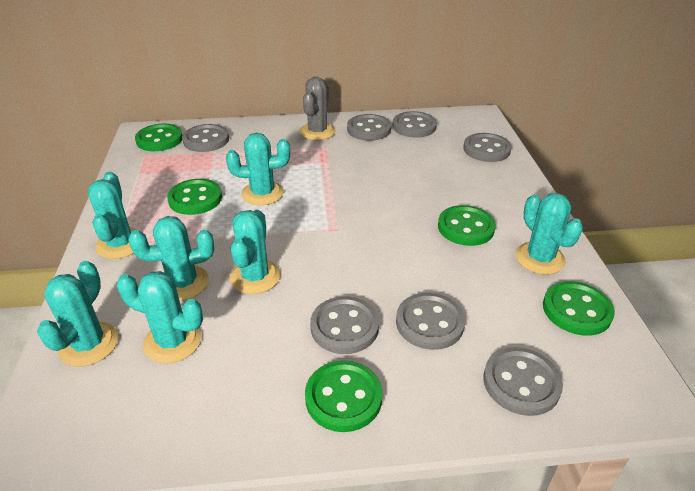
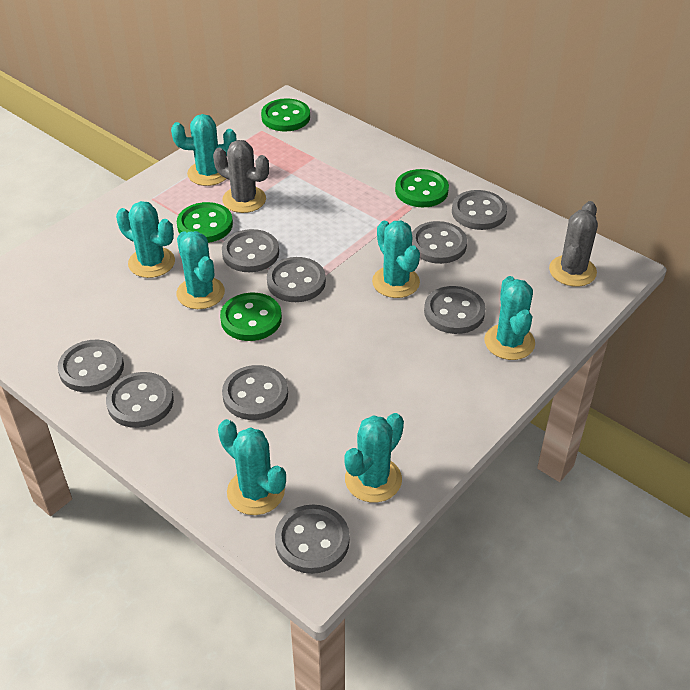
green button: 5 -> 4
grey button: 7 -> 9
grey cactus: 1 -> 2

